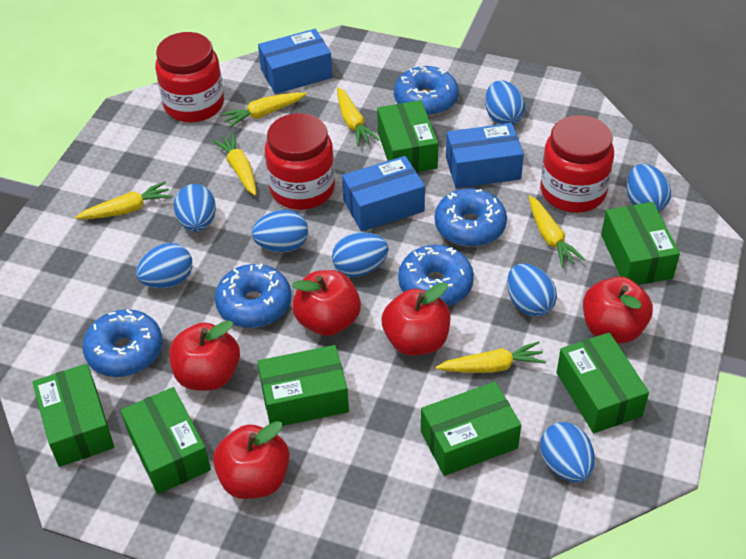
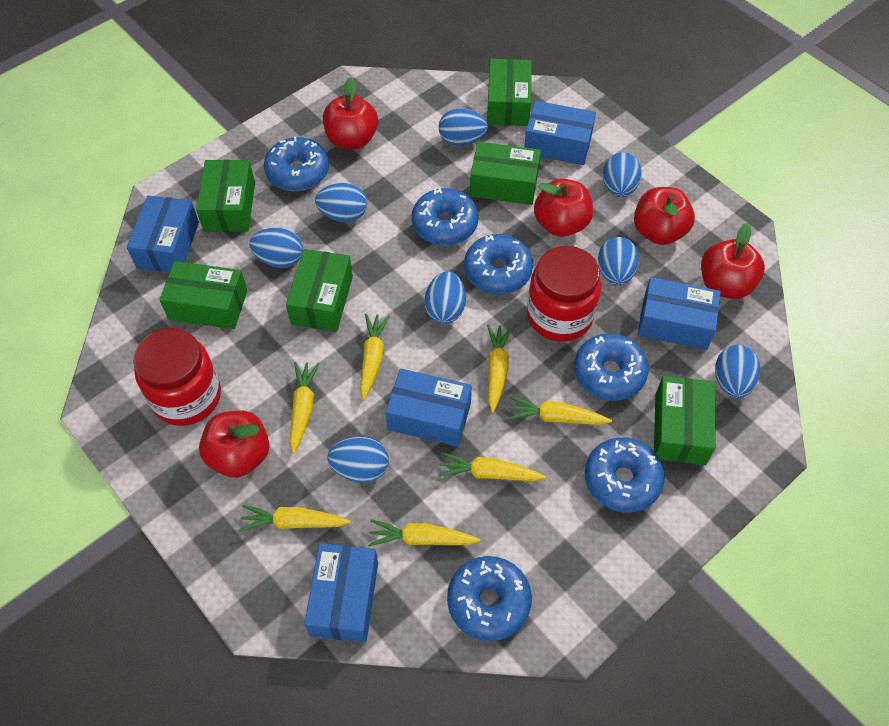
blue box: 3 -> 5
blue donut: 5 -> 6
green box: 7 -> 6
red jar: 3 -> 2
yellow carrot: 6 -> 7

